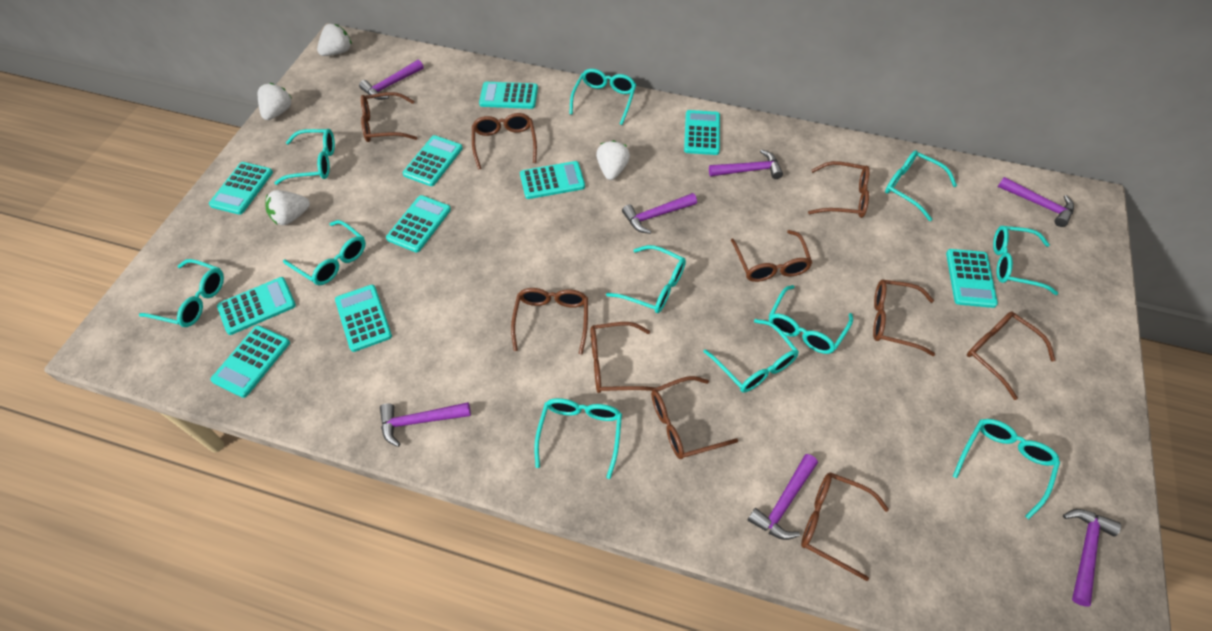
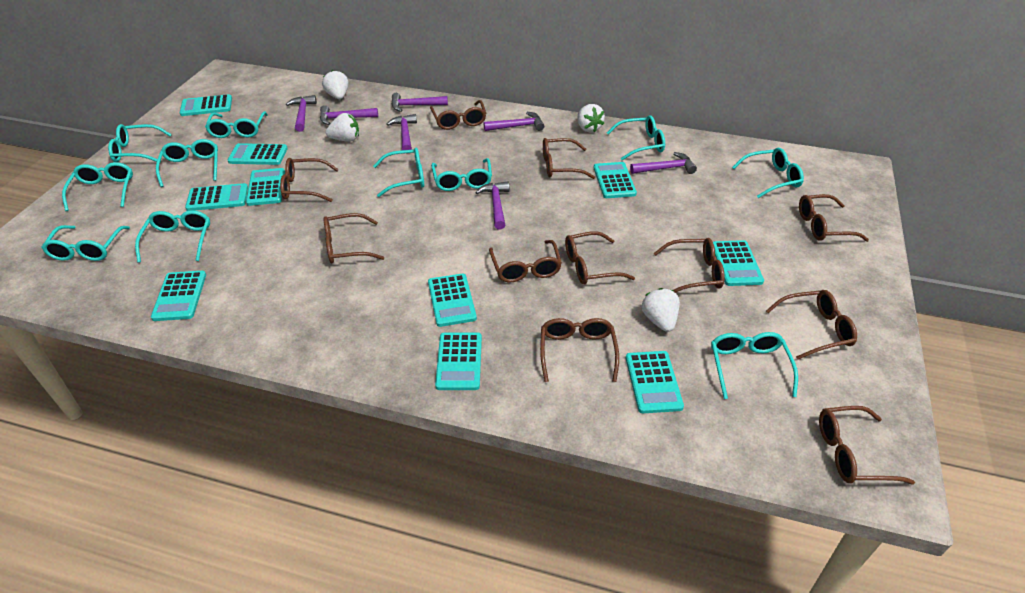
brown glasses: 10 -> 11

